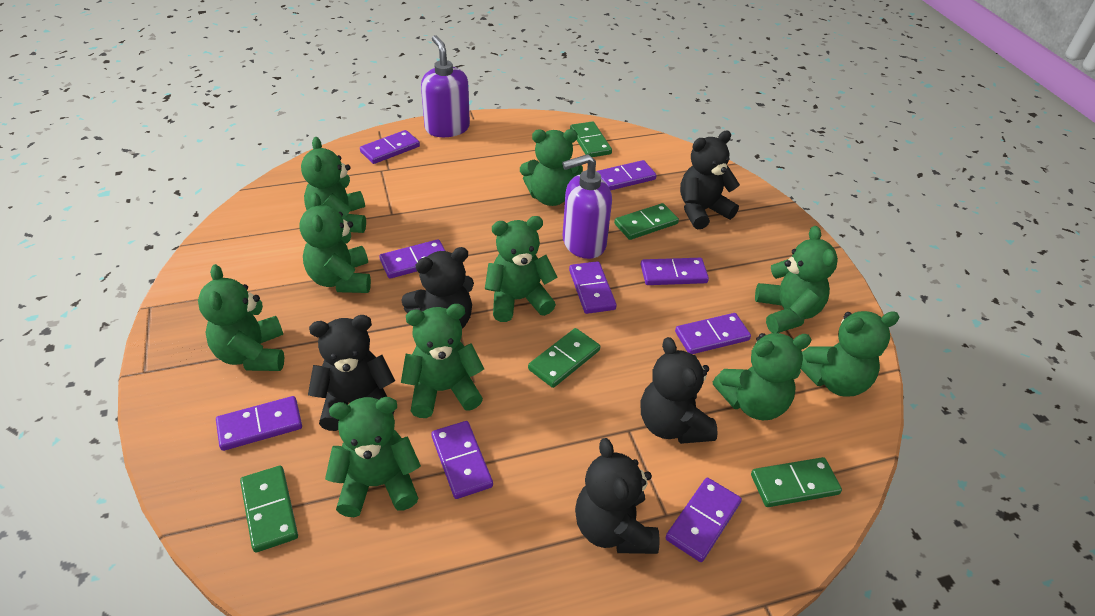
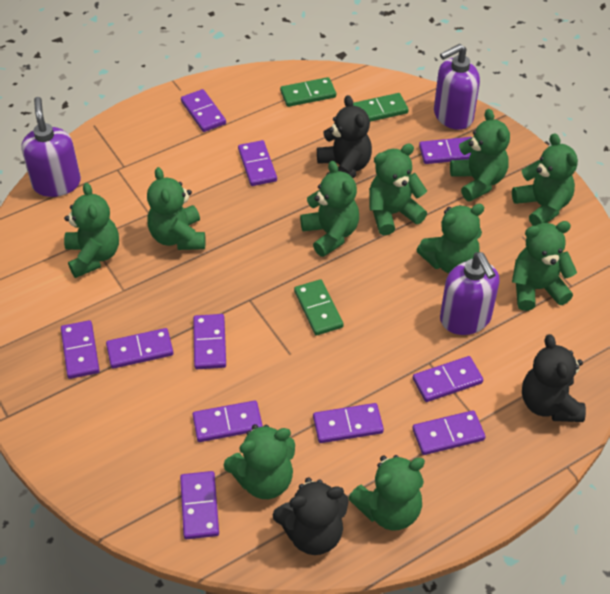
black teddy bear: 5 -> 3
green domino: 5 -> 3
purple domino: 9 -> 11
purple soap dispenser: 2 -> 3

